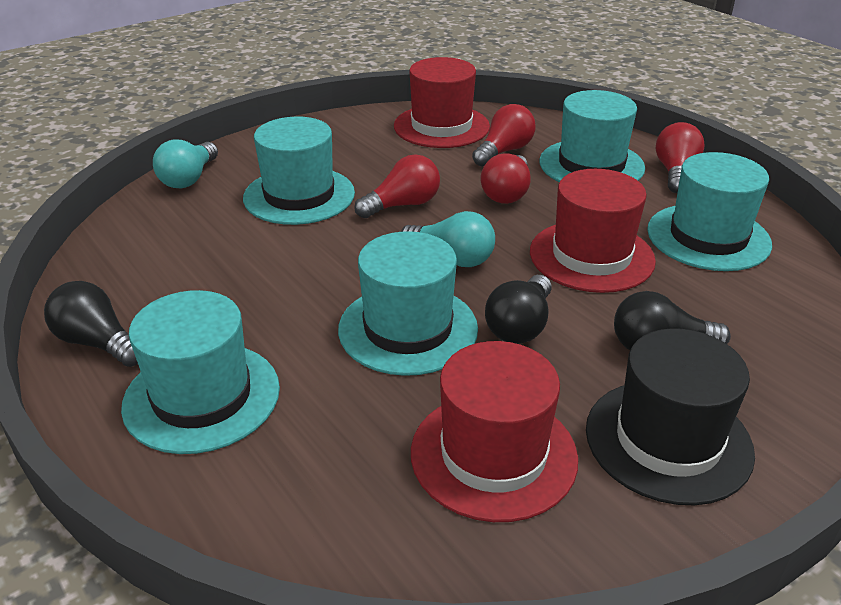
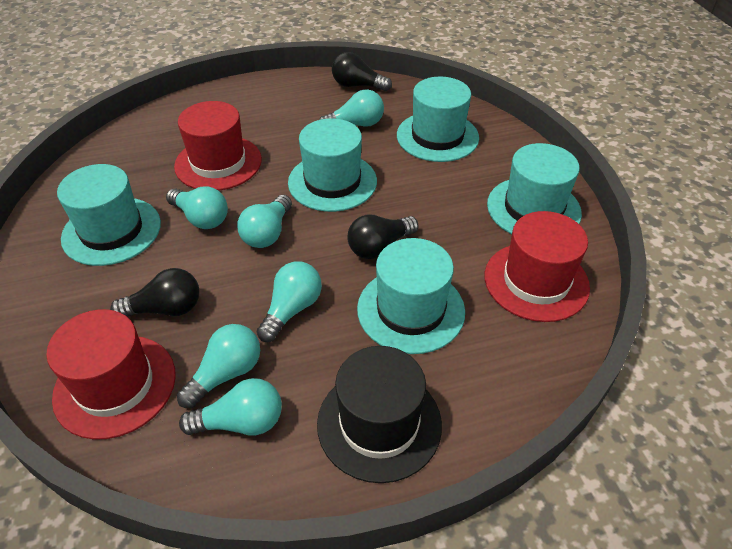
red light bulb: 4 -> 0
turquoise light bulb: 2 -> 6

